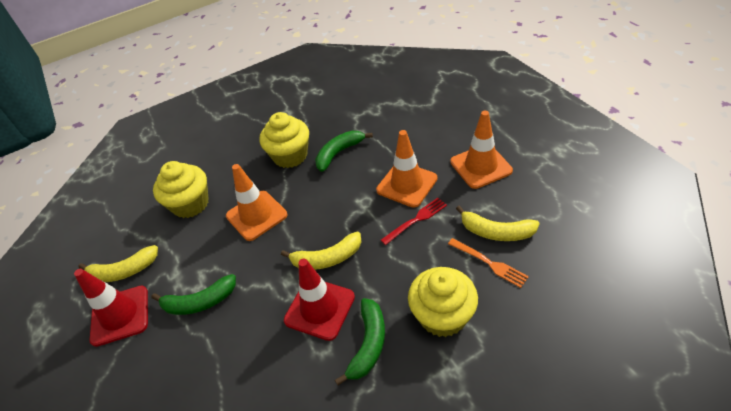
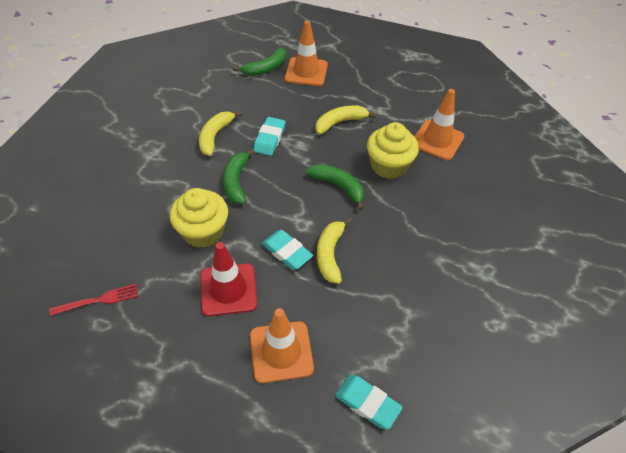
orange fork: 1 -> 0
red traffic cone: 2 -> 1
turquoise eraser: 0 -> 3
yellow cupcake: 3 -> 2

